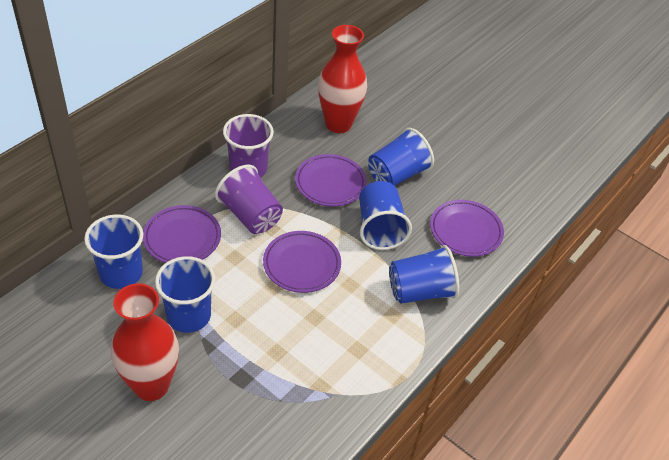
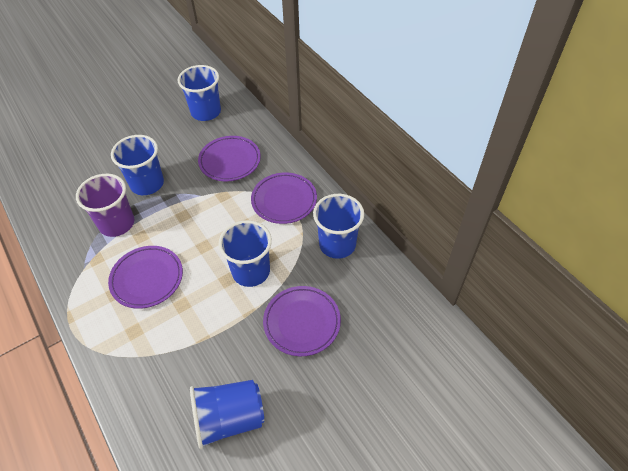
purple cup: 2 -> 1
red vase: 2 -> 0

